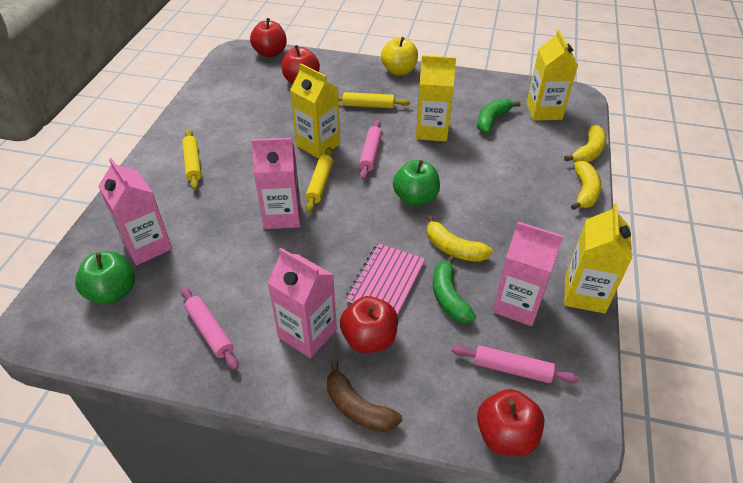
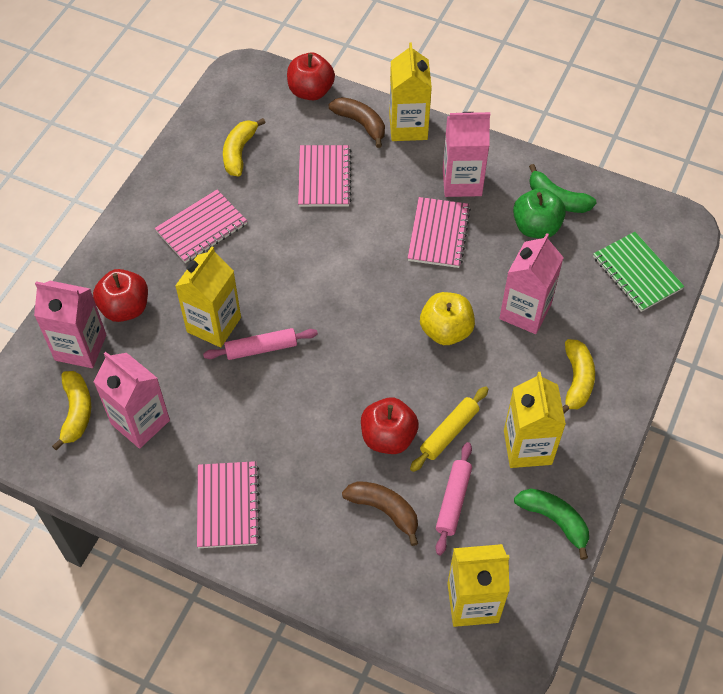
brown banana: 1 -> 2
green apple: 2 -> 1
green notebook: 0 -> 1
pink notebook: 1 -> 4
pink rolling pin: 3 -> 2
red apple: 4 -> 3
yellow rolling pin: 3 -> 1

